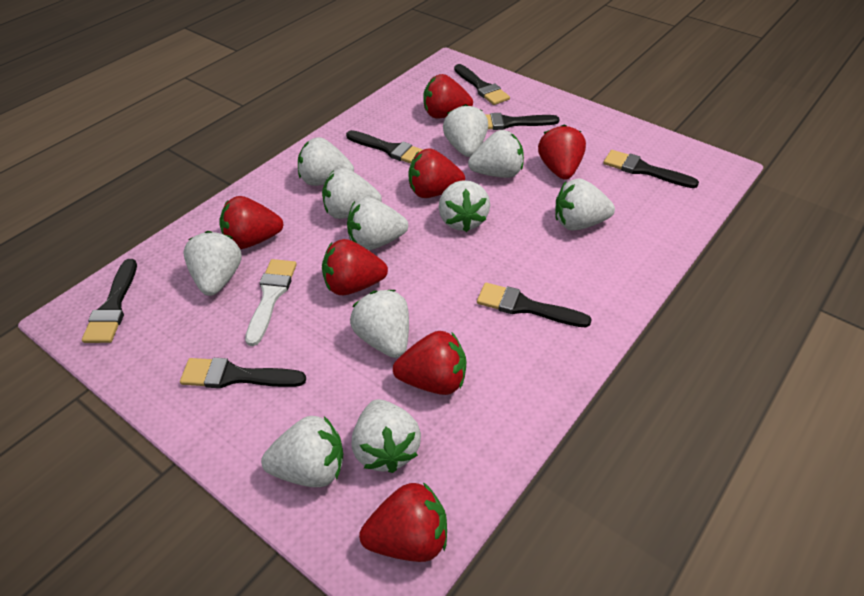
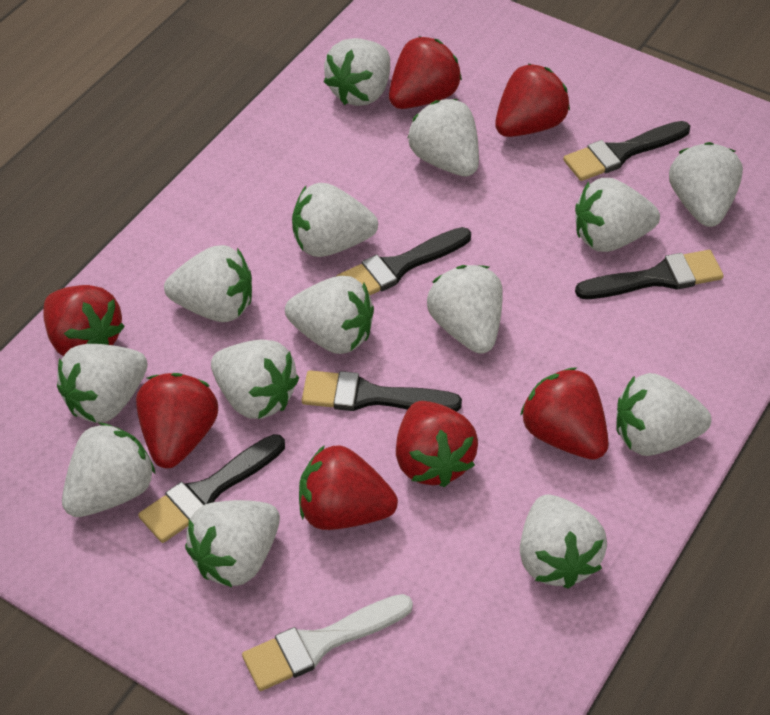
black brush: 7 -> 5
white strawberry: 11 -> 14

